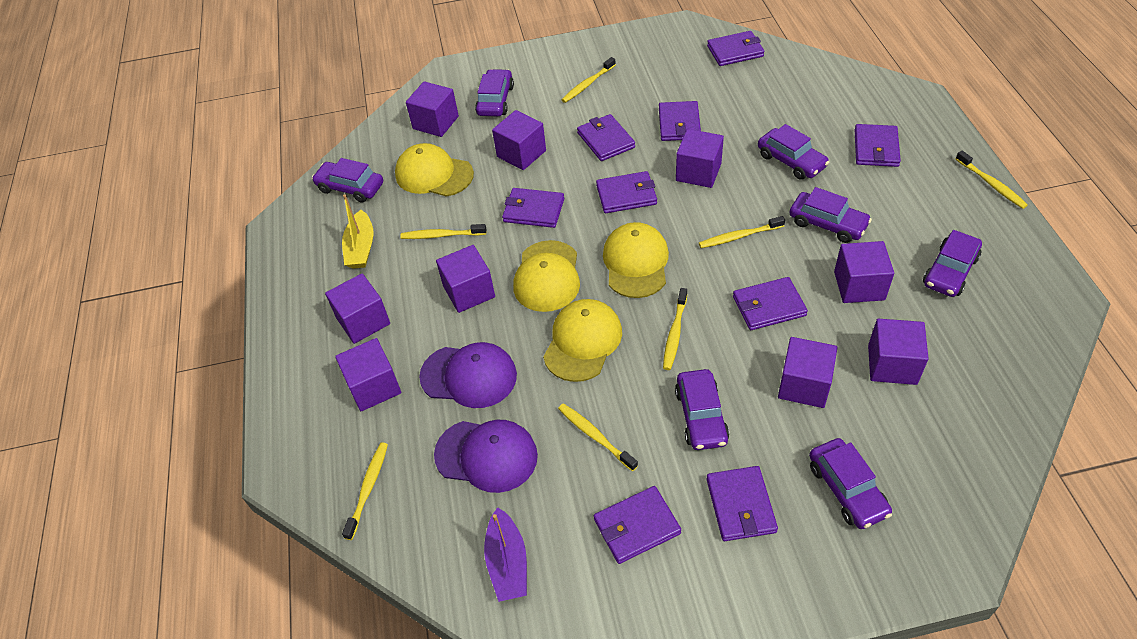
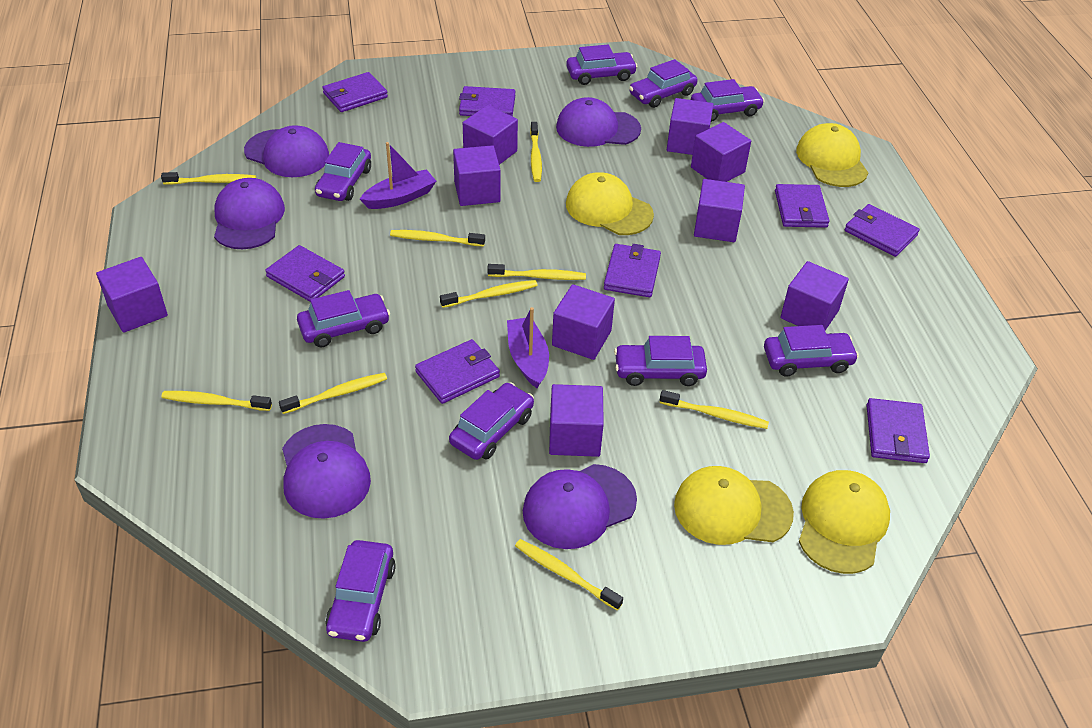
purple boat: 1 -> 2
purple cap: 2 -> 5
purple car: 7 -> 9
purple wallet: 9 -> 8
yellow boat: 1 -> 0
yellow toothbrush: 7 -> 9

